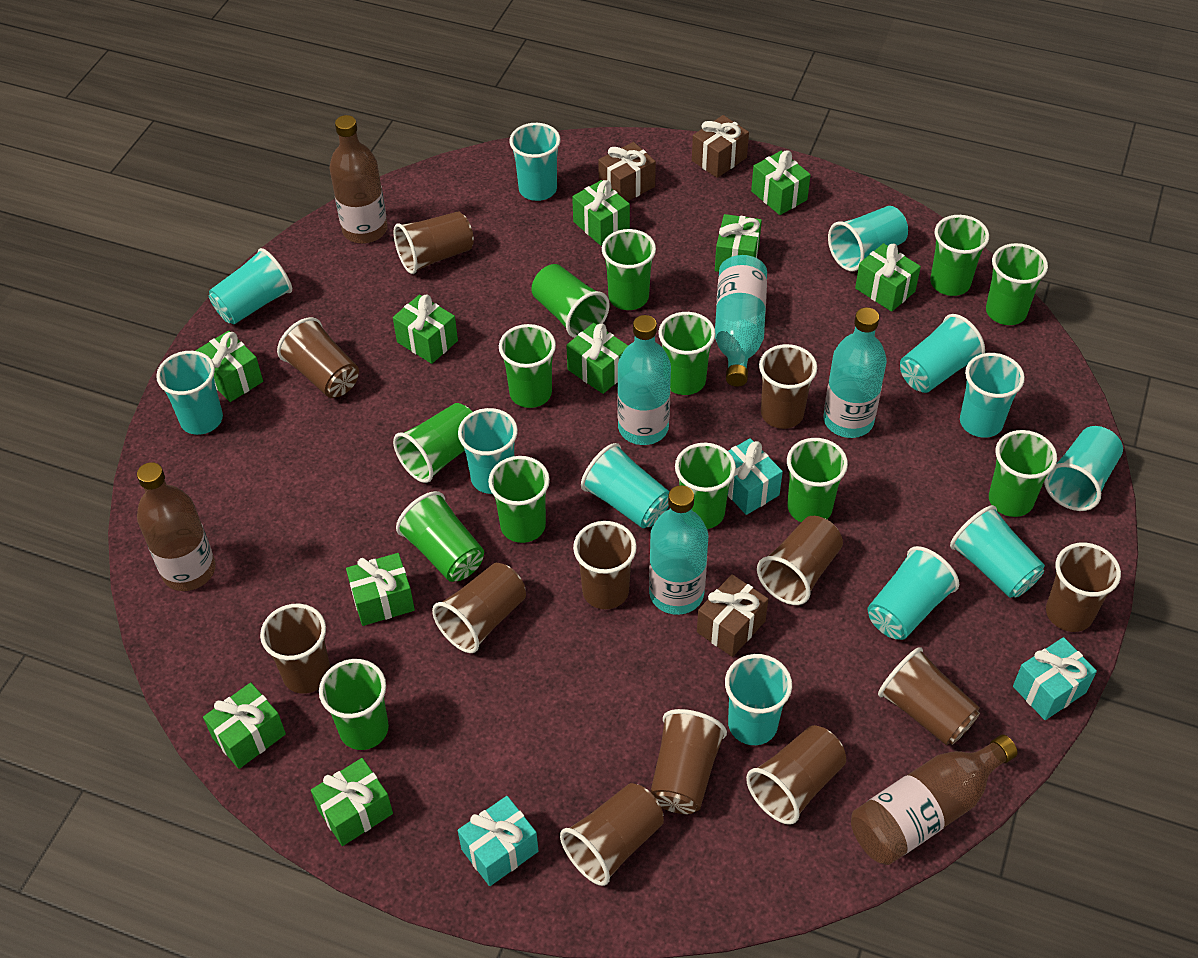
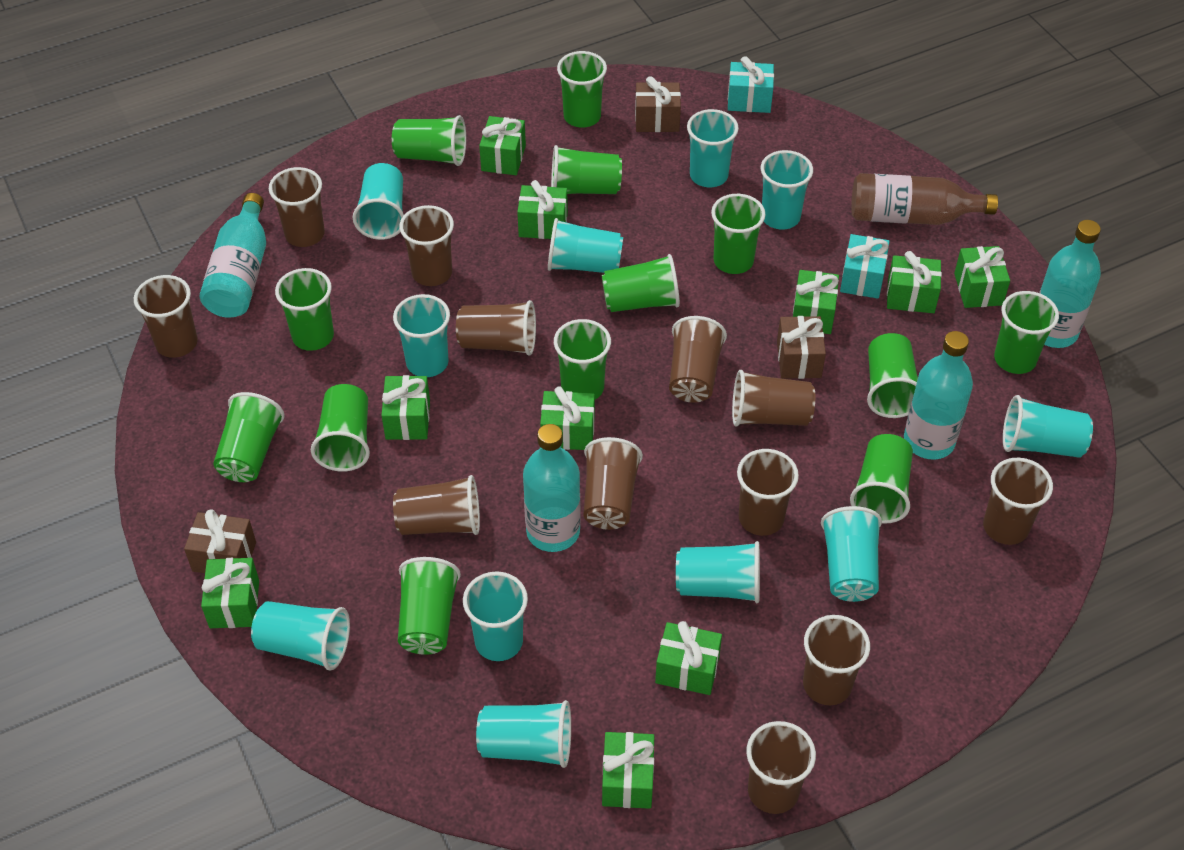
brown bottle: 3 -> 1
turquoise cup: 12 -> 11
turquoise gift: 3 -> 2

